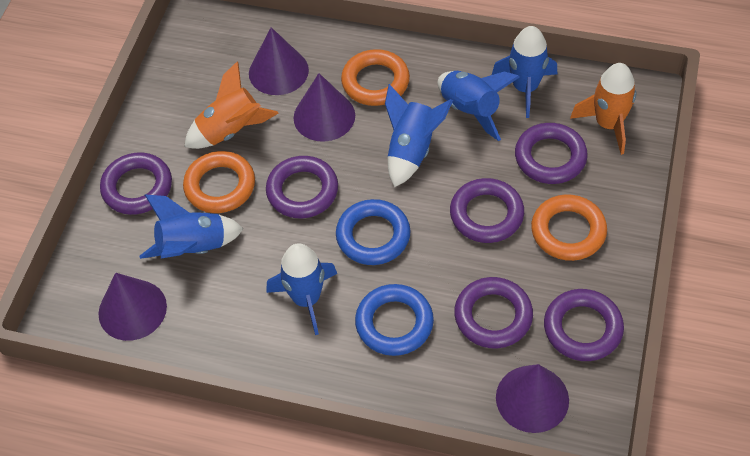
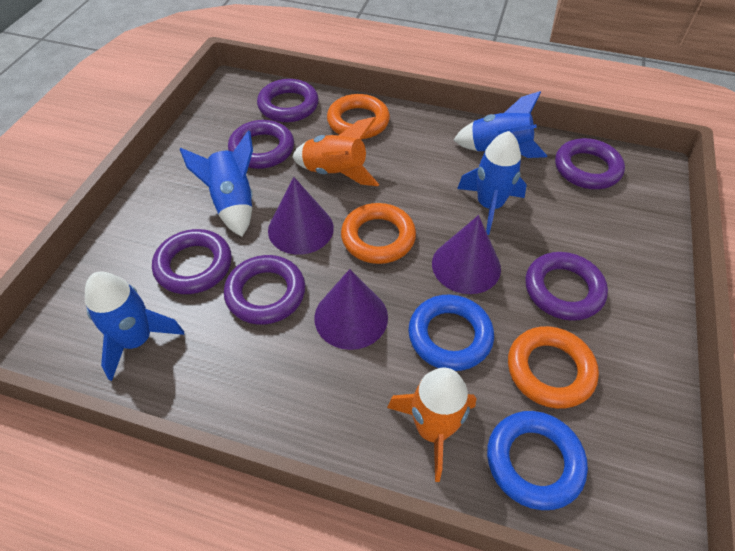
blue rocket: 5 -> 4
purple cone: 4 -> 3

